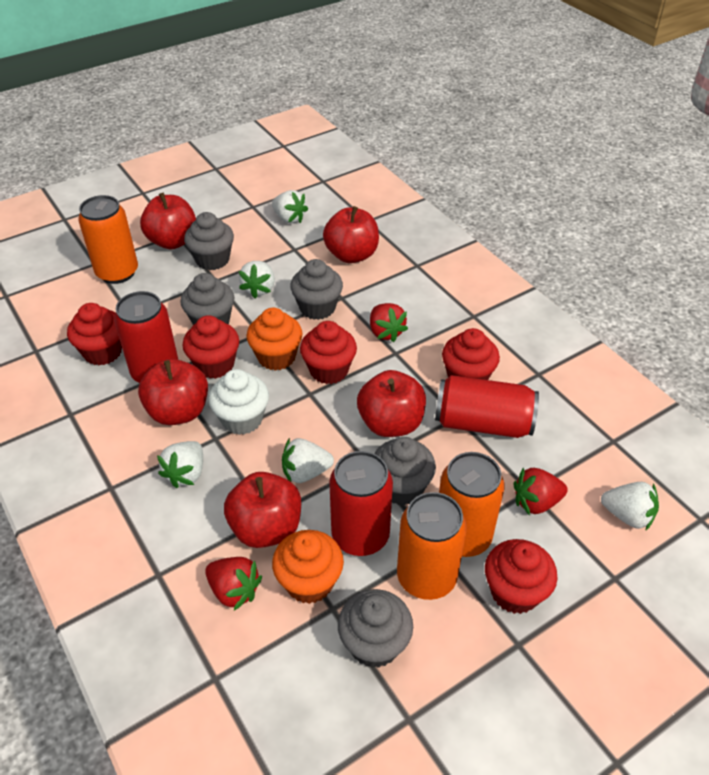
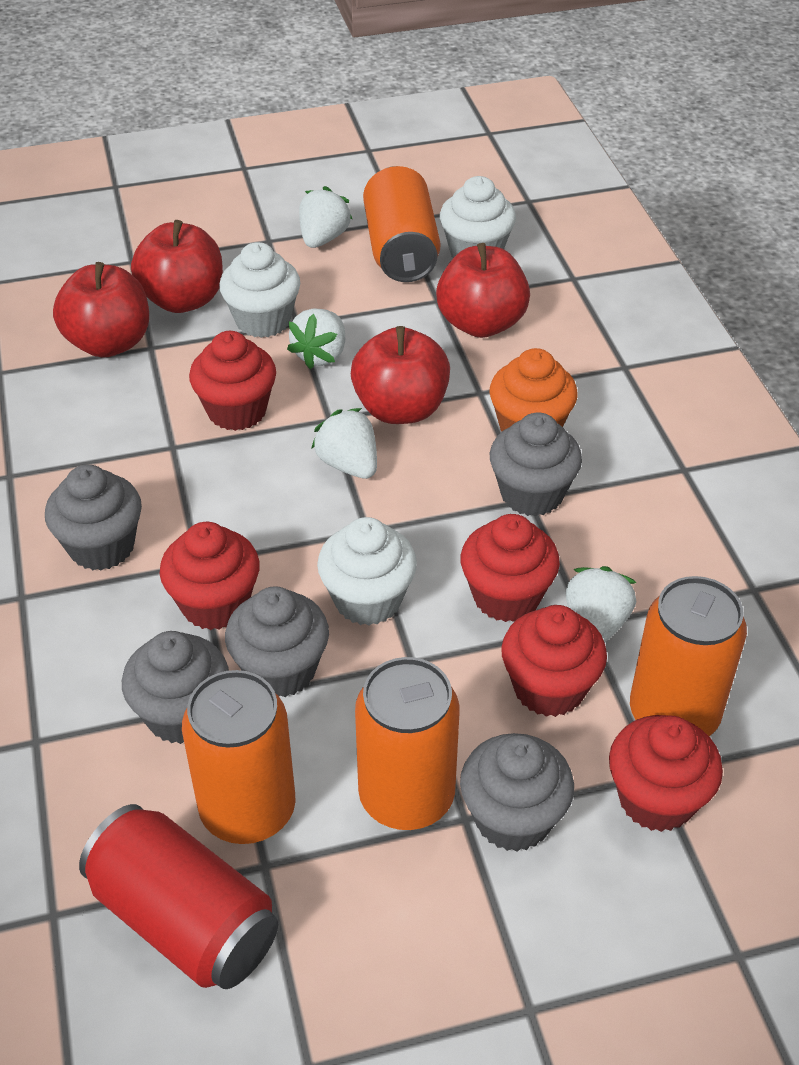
orange can: 3 -> 4
orange cupcake: 2 -> 1
red apple: 5 -> 4
red can: 3 -> 1
red strawberry: 3 -> 0
white cupcake: 1 -> 3
white strawberry: 5 -> 4

